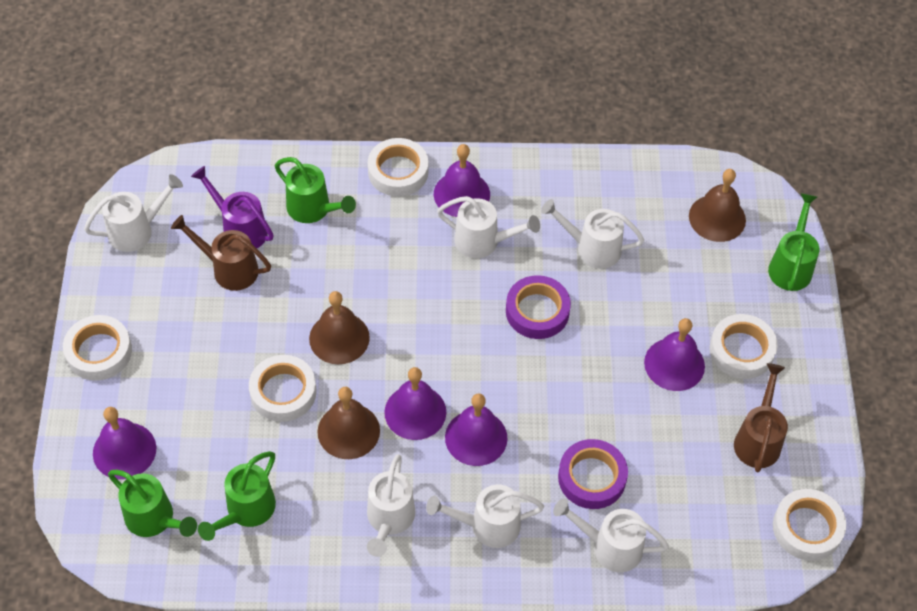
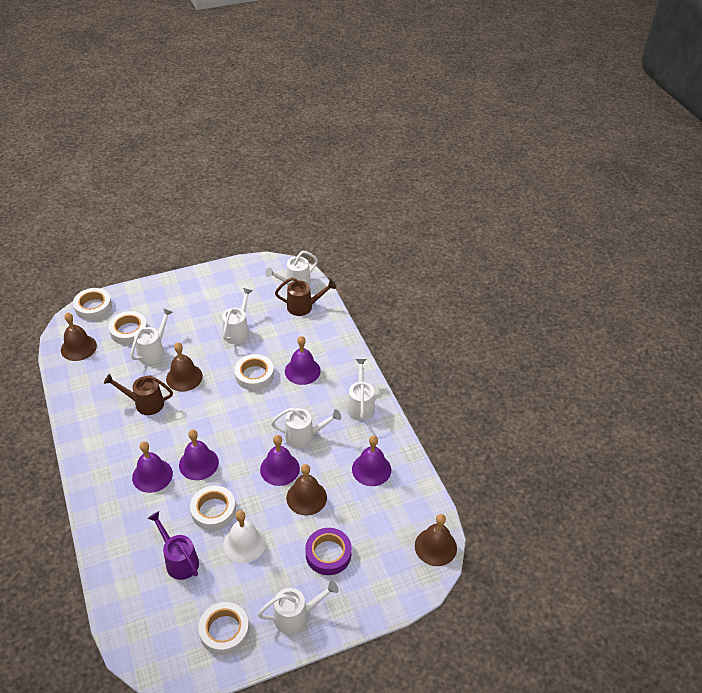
brown bell: 3 -> 4
green watering can: 4 -> 0
purple tape: 2 -> 1
white bell: 0 -> 1

